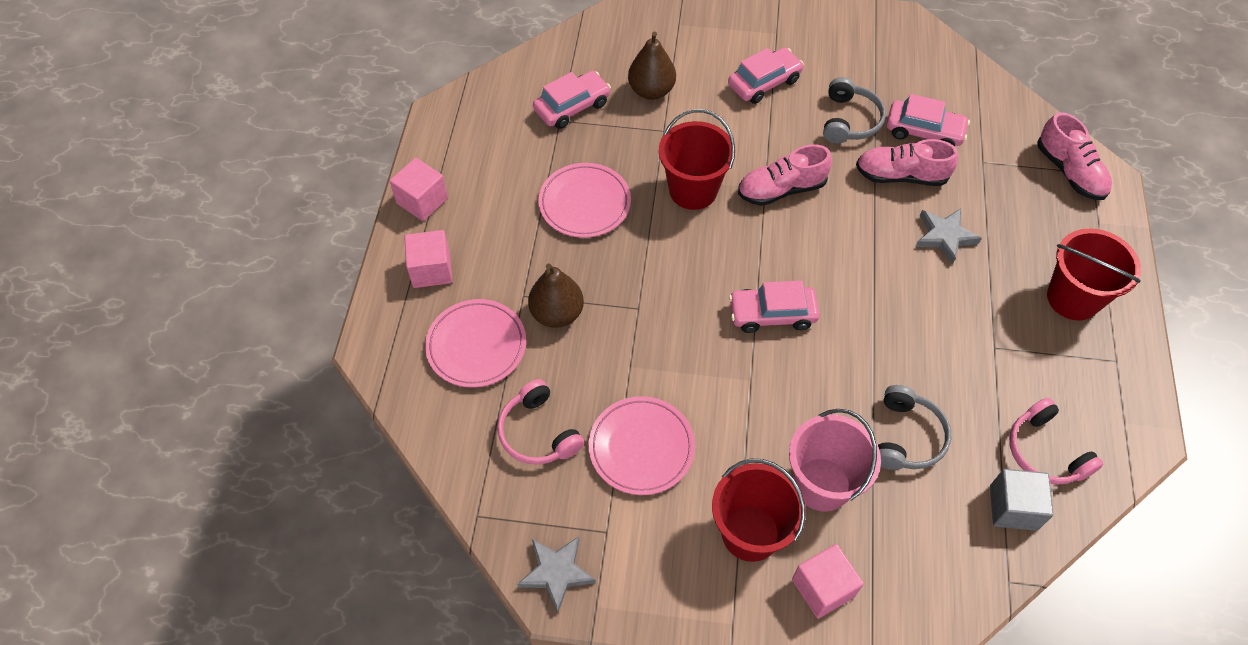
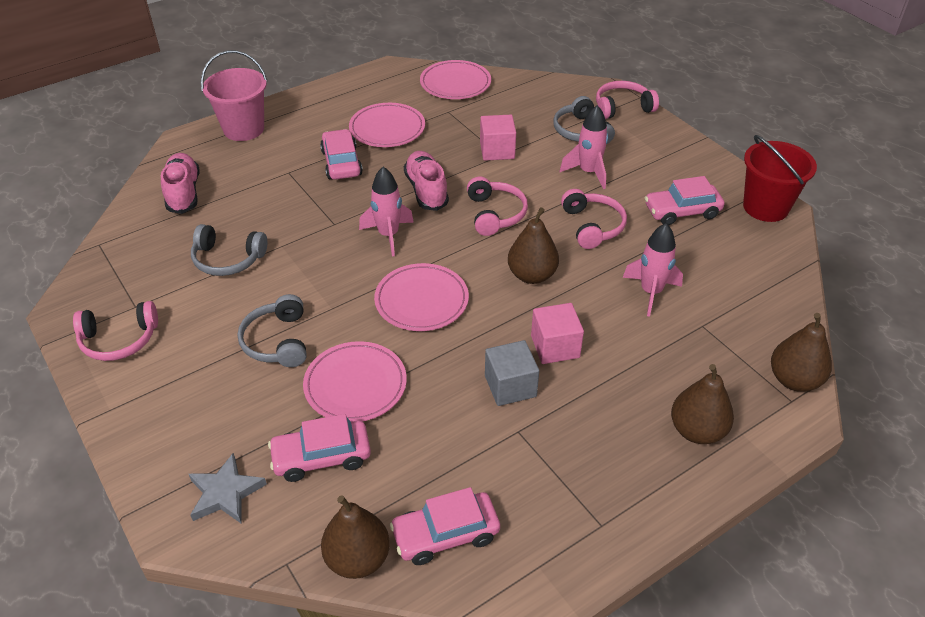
brown pear: 2 -> 4
grey headphones: 2 -> 3
grey star: 2 -> 1
pink cube: 3 -> 2
pink headphones: 2 -> 4
pink plate: 3 -> 4
pink rocket: 0 -> 3
pink shoe: 3 -> 2
red bucket: 3 -> 1

